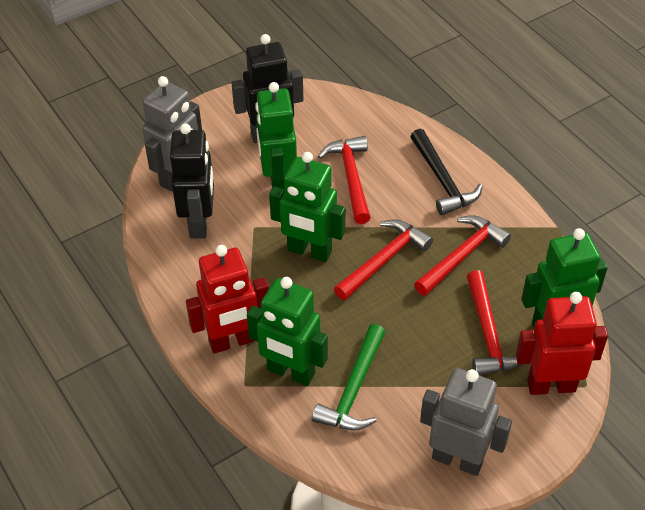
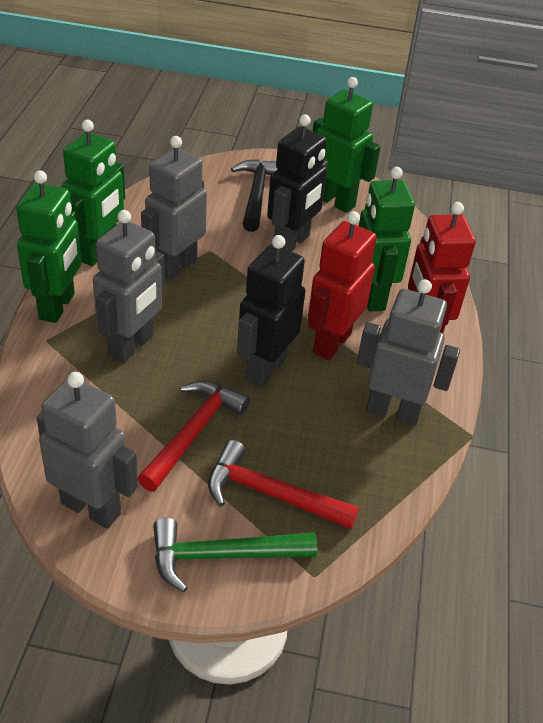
grey robot: 2 -> 4
red hammer: 4 -> 2

